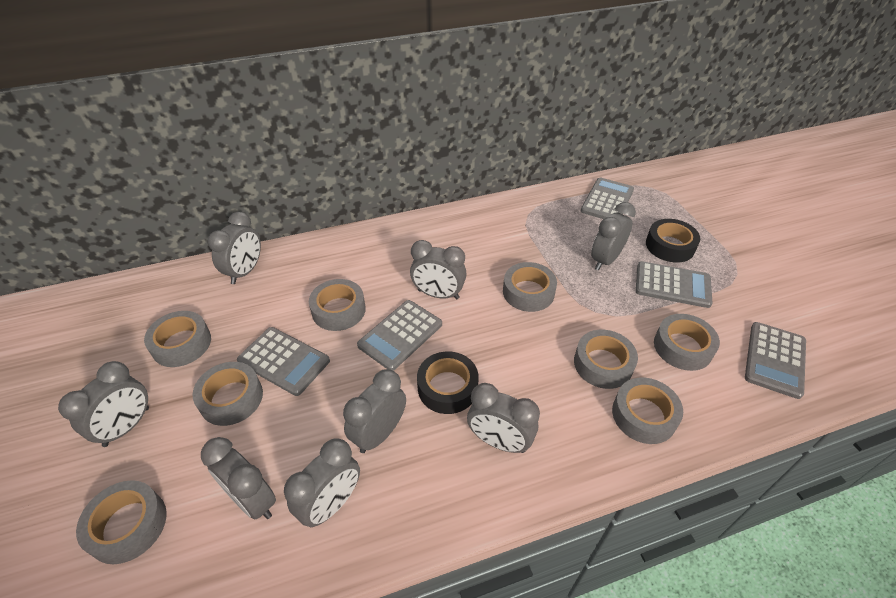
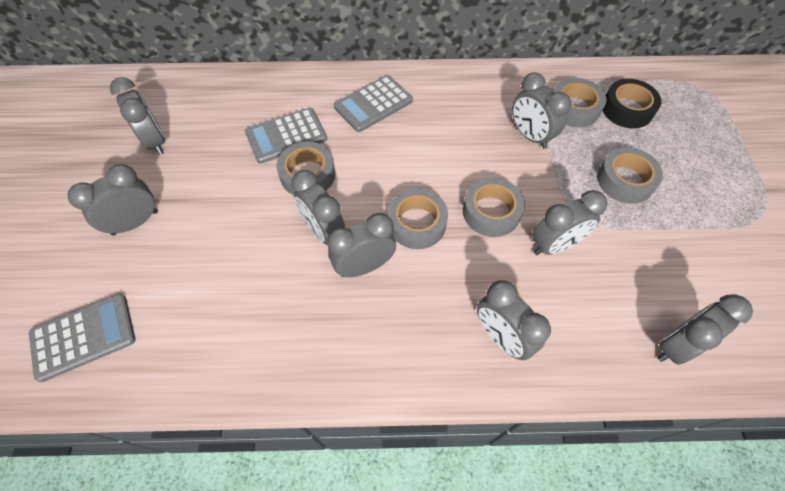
black tape: 2 -> 1
grey calculator: 5 -> 3
grey tape: 8 -> 5

